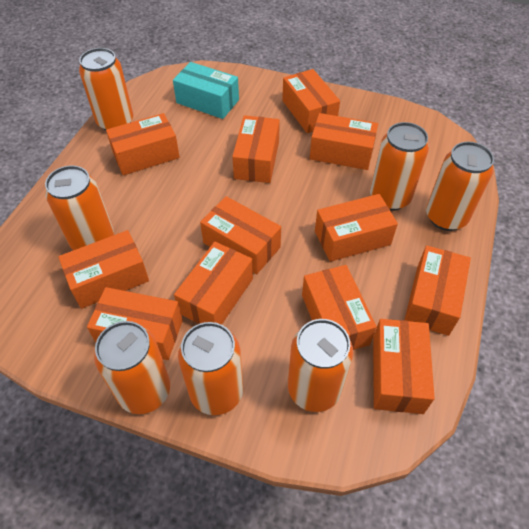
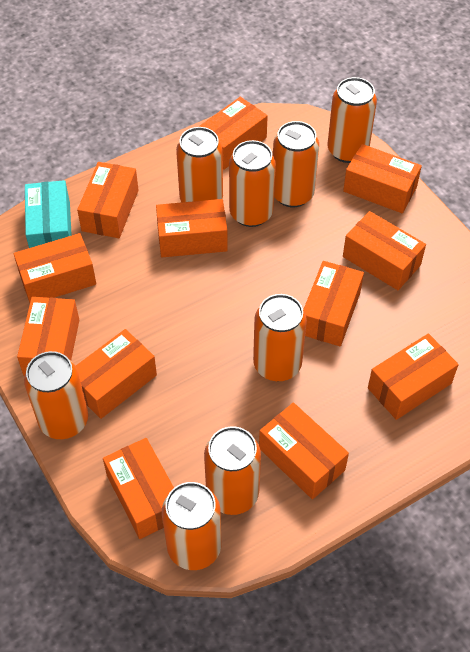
orange can: 7 -> 8

